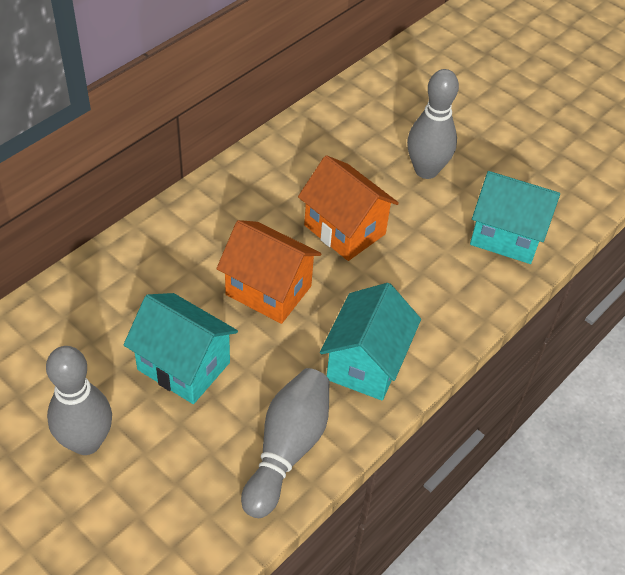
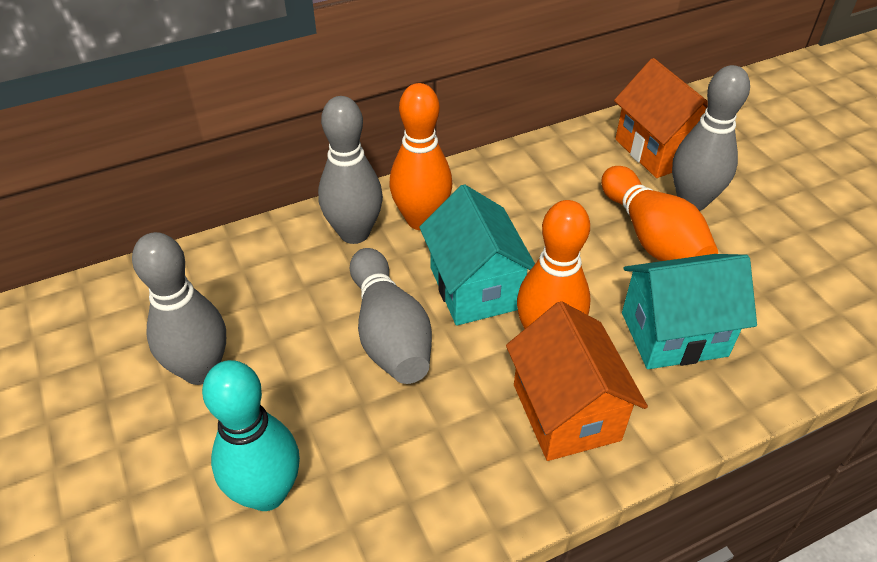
grey bowling pin: 3 -> 4
orange bowling pin: 0 -> 3
turquoise bowling pin: 0 -> 1
turquoise house: 3 -> 2

